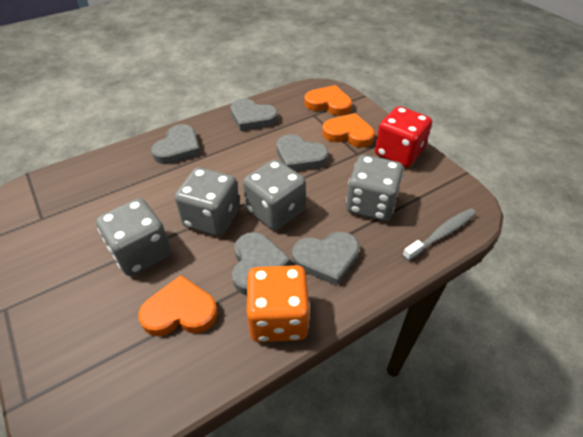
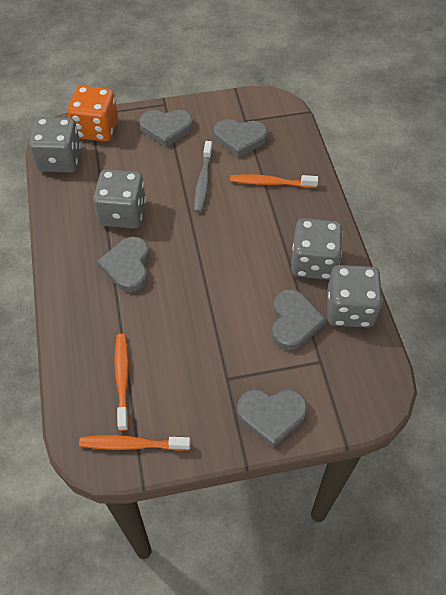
orange heart: 3 -> 0
orange toothbrush: 0 -> 3
red dice: 1 -> 0

